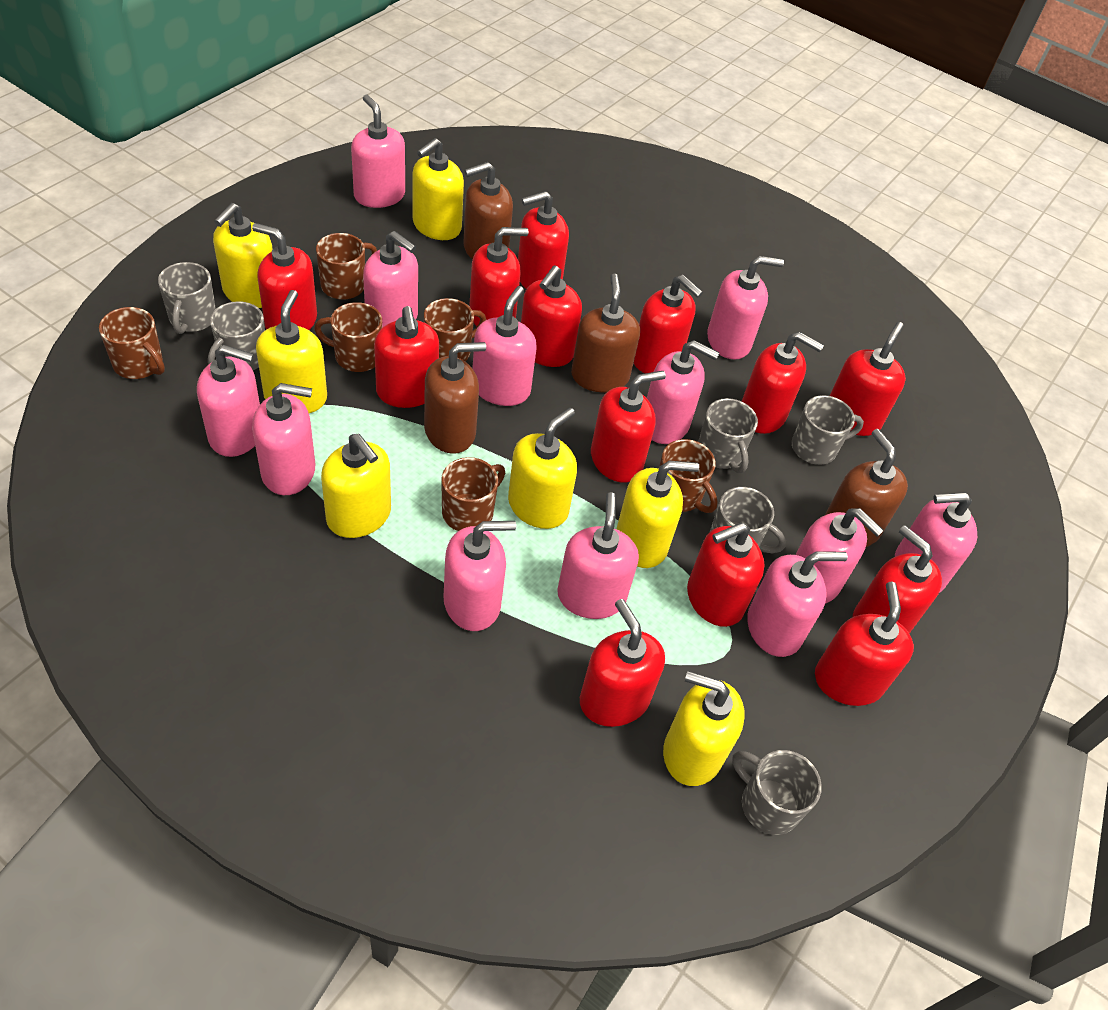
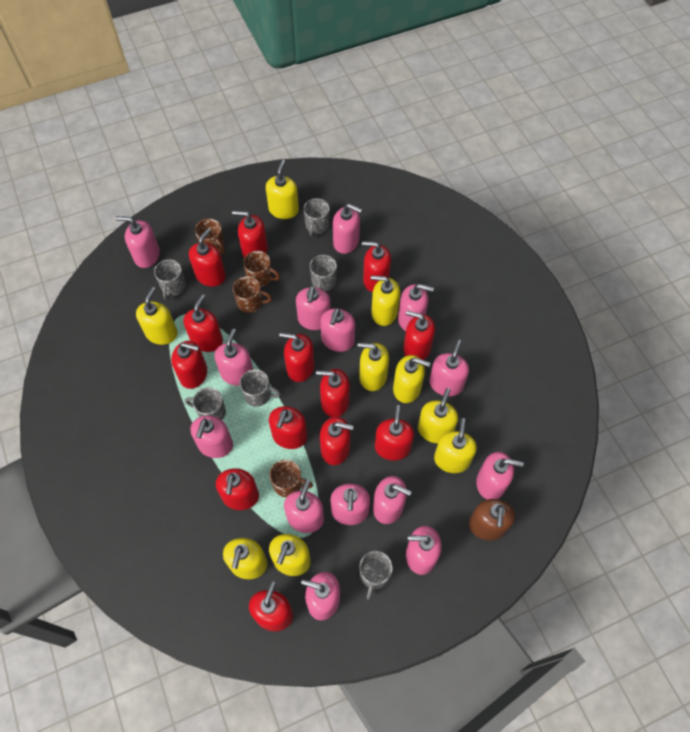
brown mug: 6 -> 4
brown soap dispenser: 4 -> 1
pink soap dispenser: 12 -> 14
yellow soap dispenser: 7 -> 9

